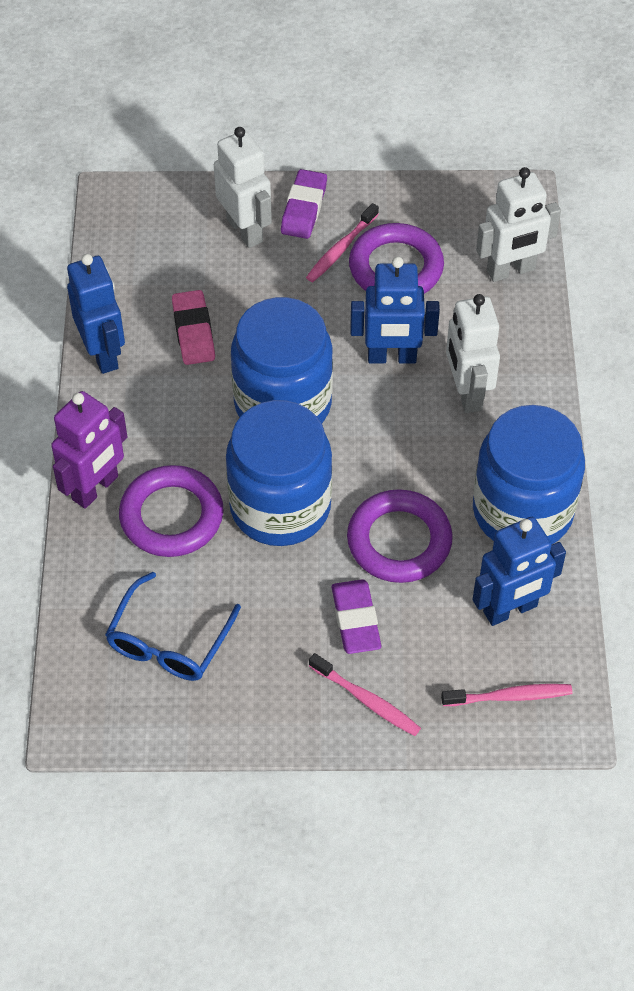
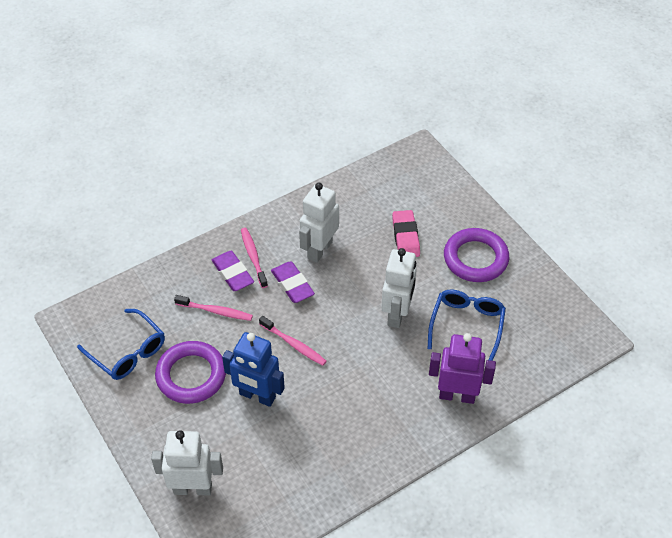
blue glasses: 1 -> 2
blue jar: 3 -> 0
blue robot: 3 -> 1
purple ring: 3 -> 2

